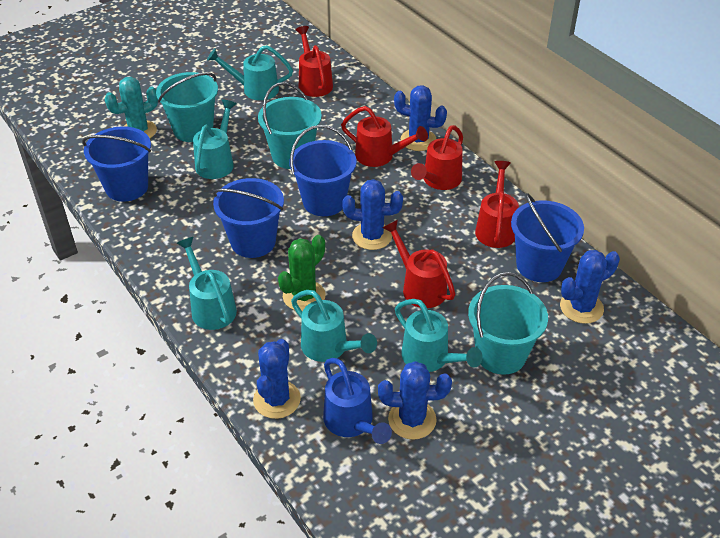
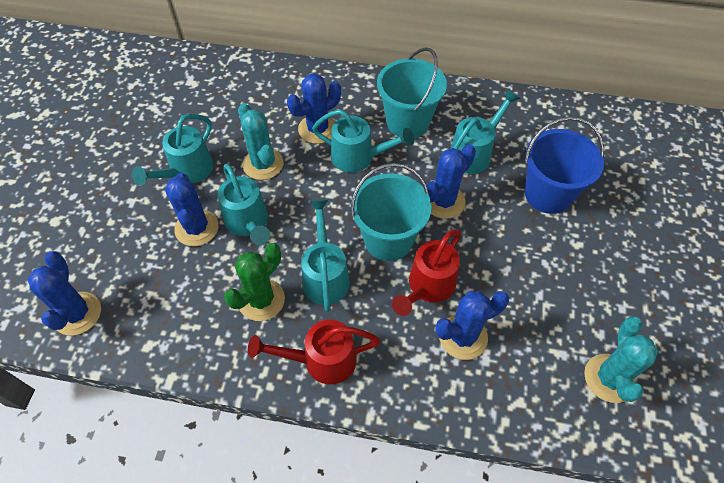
blue bucket: 4 -> 1
blue watering can: 1 -> 0
red watering can: 5 -> 2
turquoise bucket: 3 -> 2
turquoise cactus: 1 -> 2

